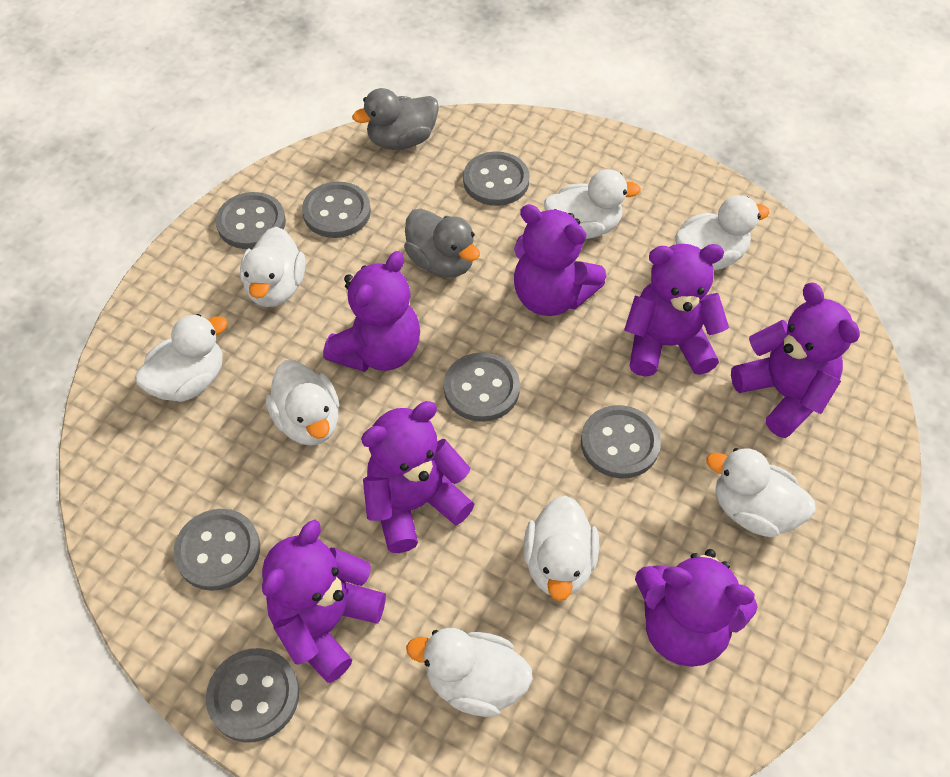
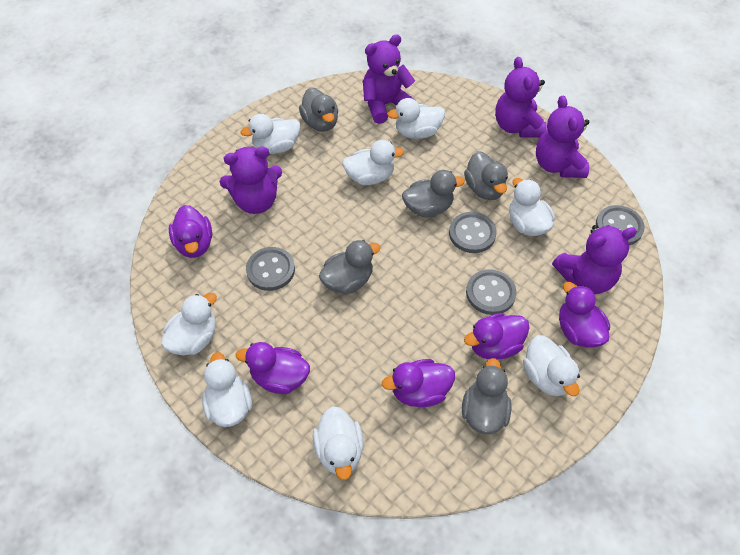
grey button: 7 -> 4
grey duck: 2 -> 5
purple duck: 0 -> 5
purple teddy bear: 7 -> 5

